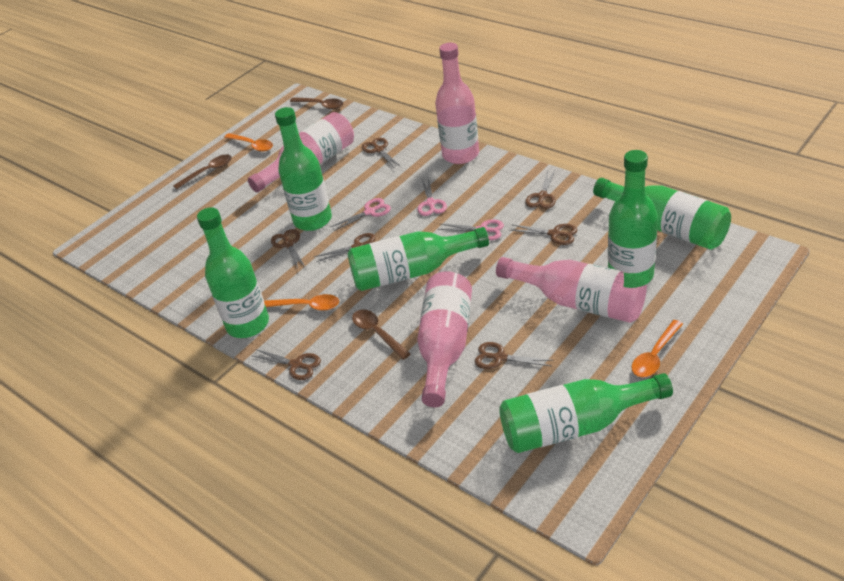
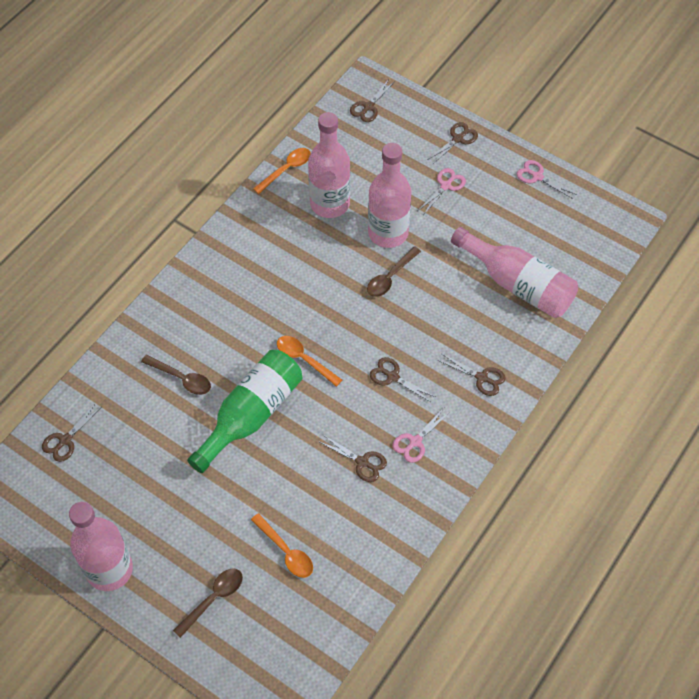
brown scissors: 7 -> 6
green bottle: 6 -> 1

